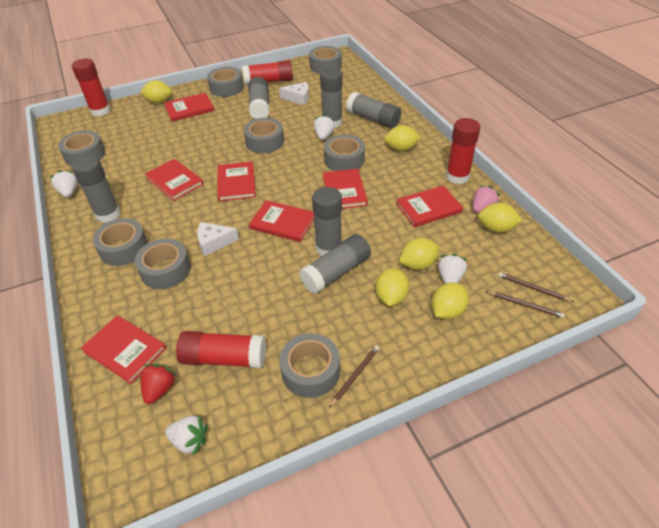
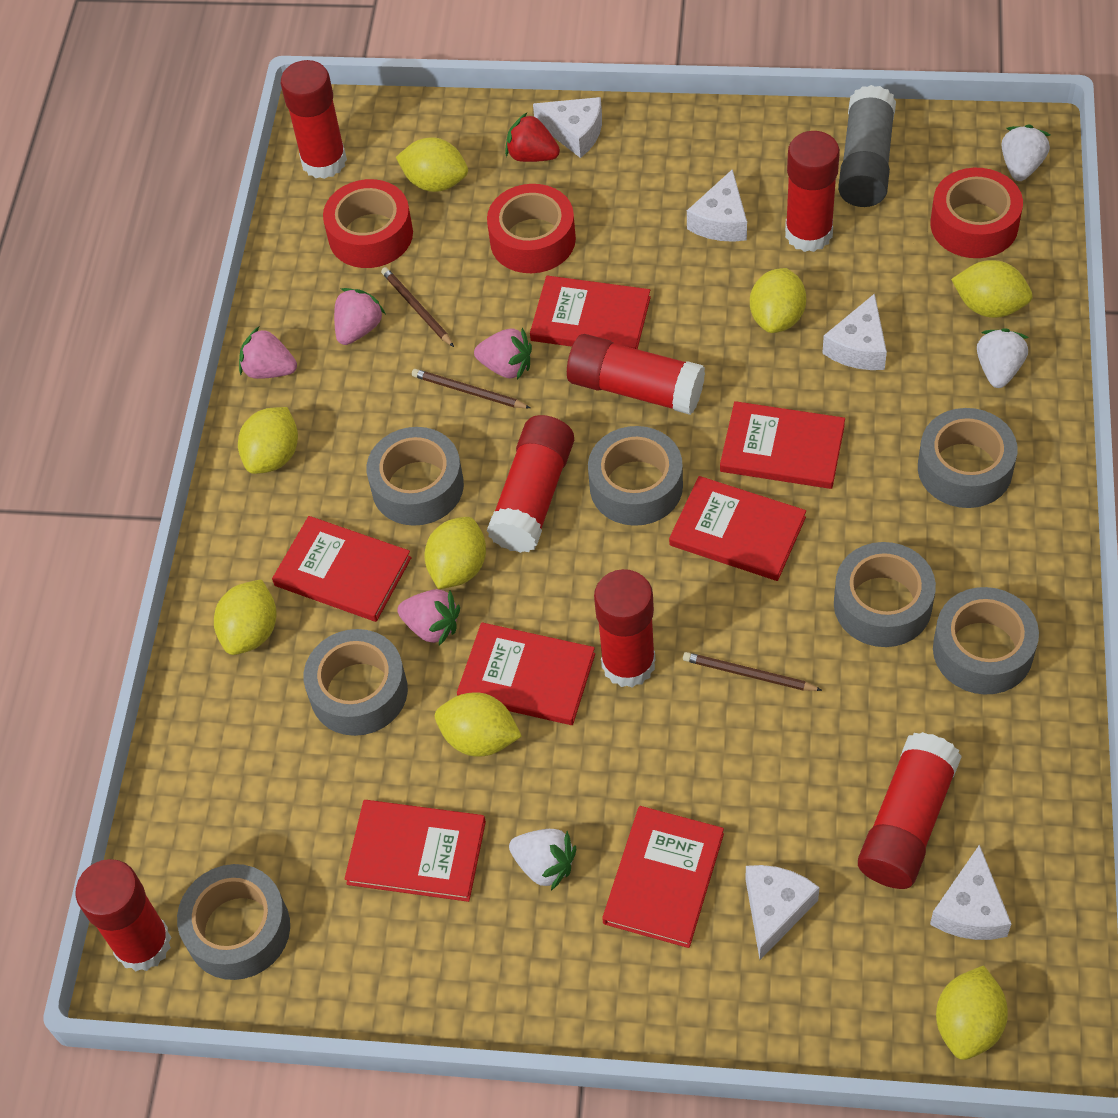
grey glue stick: 6 -> 1
grey tape: 8 -> 7
pink strawberry: 1 -> 4
red glue stick: 4 -> 7
red tape: 0 -> 3
white cheese: 2 -> 5
white strawberry: 4 -> 3
yellow lemon: 6 -> 8

